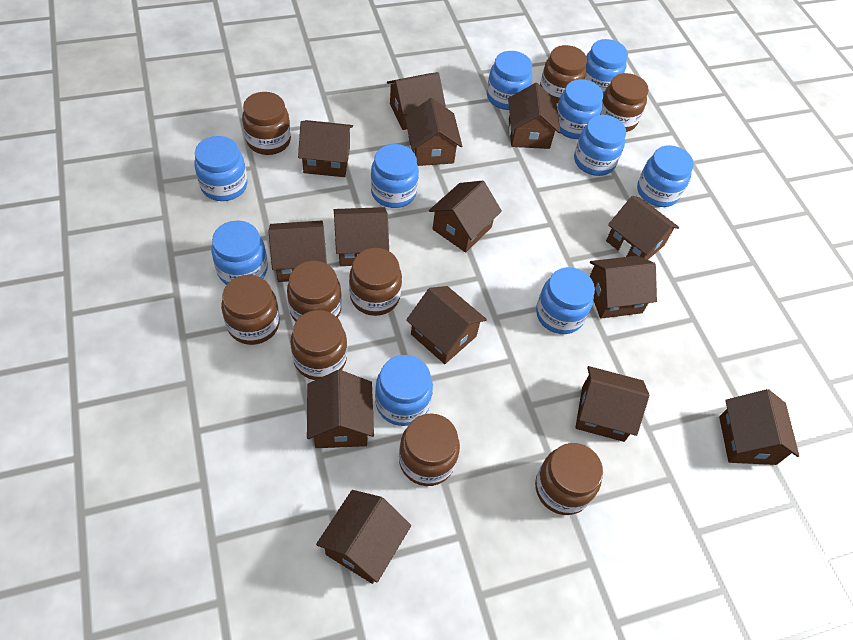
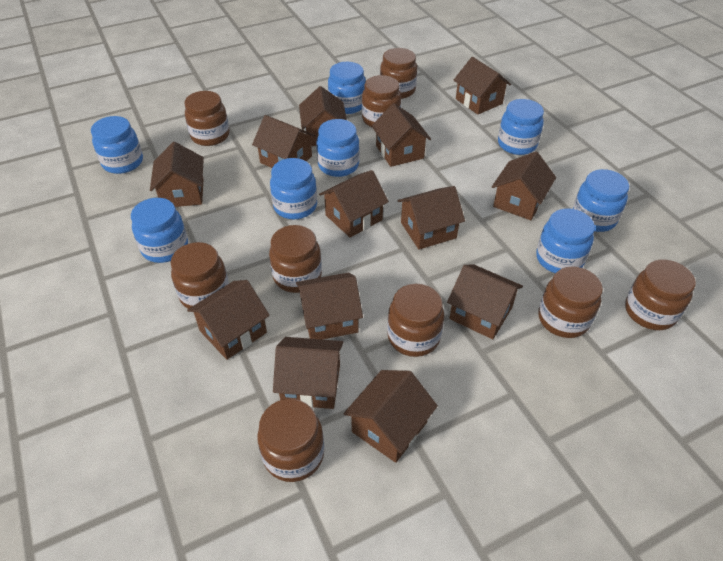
blue jar: 10 -> 8
brown house: 14 -> 13

